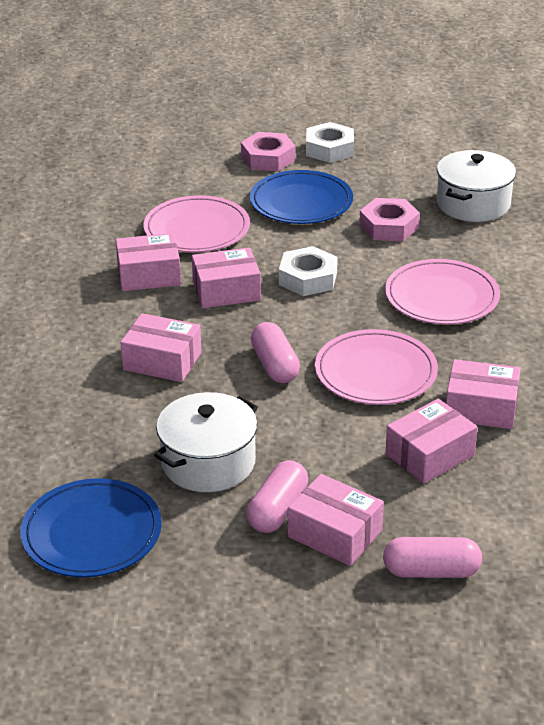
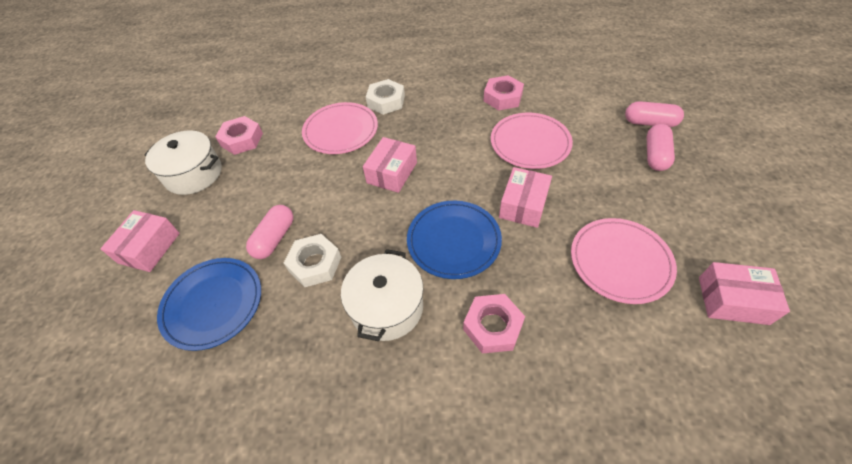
pink box: 6 -> 4
pink nut: 2 -> 3

